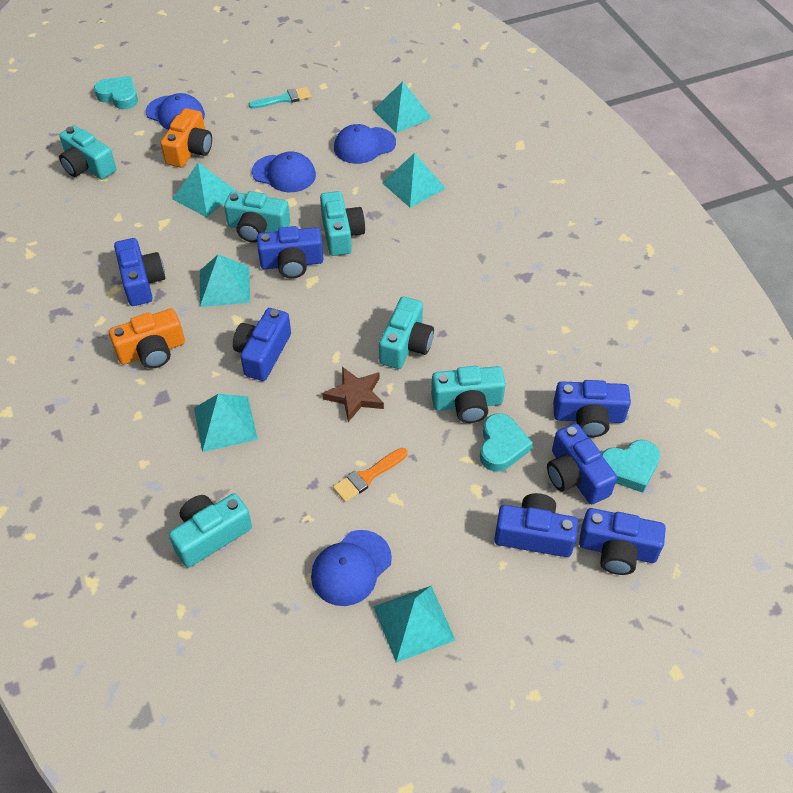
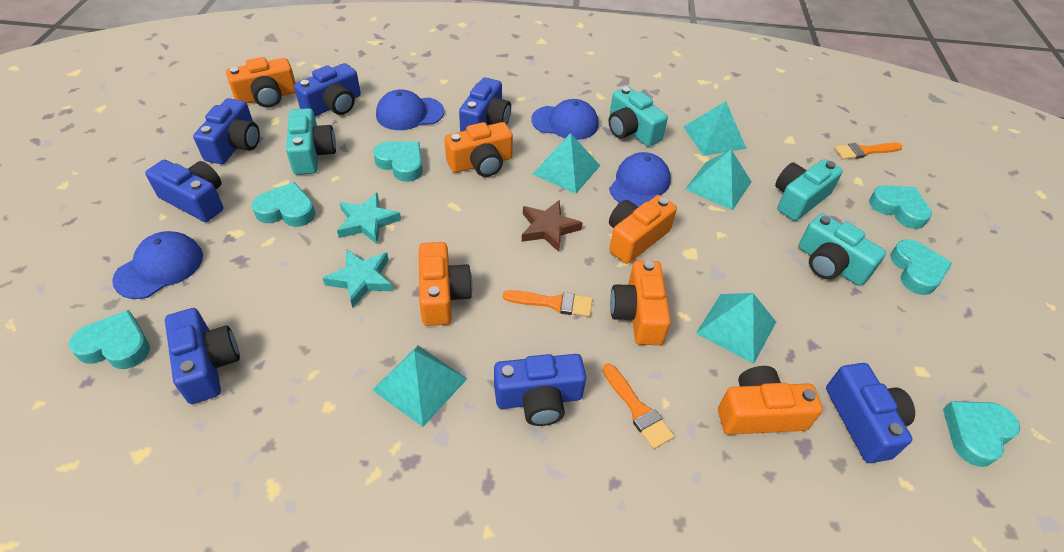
orange brush: 1 -> 3
orange camera: 2 -> 6
turquoise brush: 1 -> 0
turquoise camera: 6 -> 4
turquoise heart: 3 -> 6
turquoise pyramid: 6 -> 5
turquoise star: 0 -> 2

